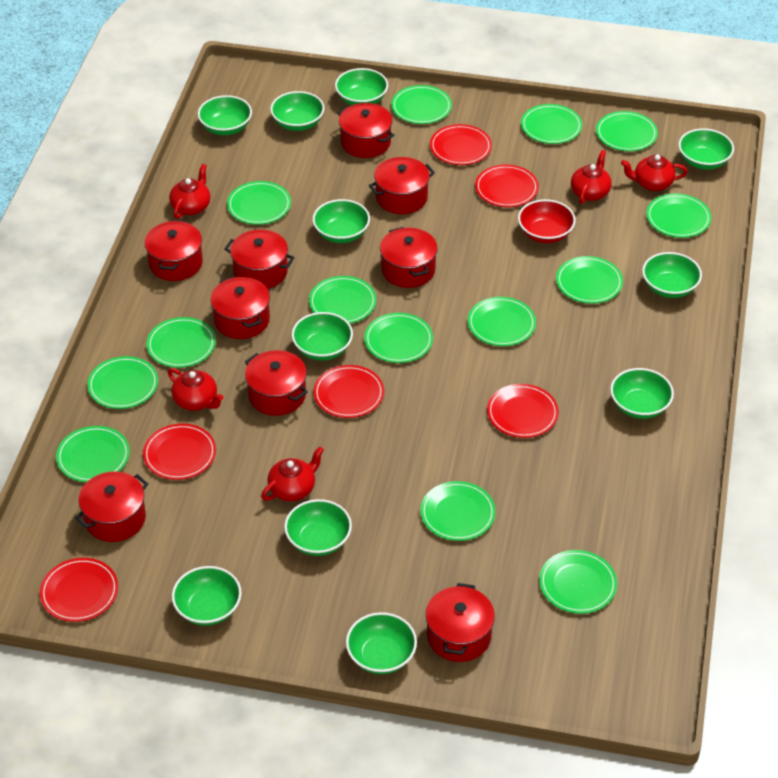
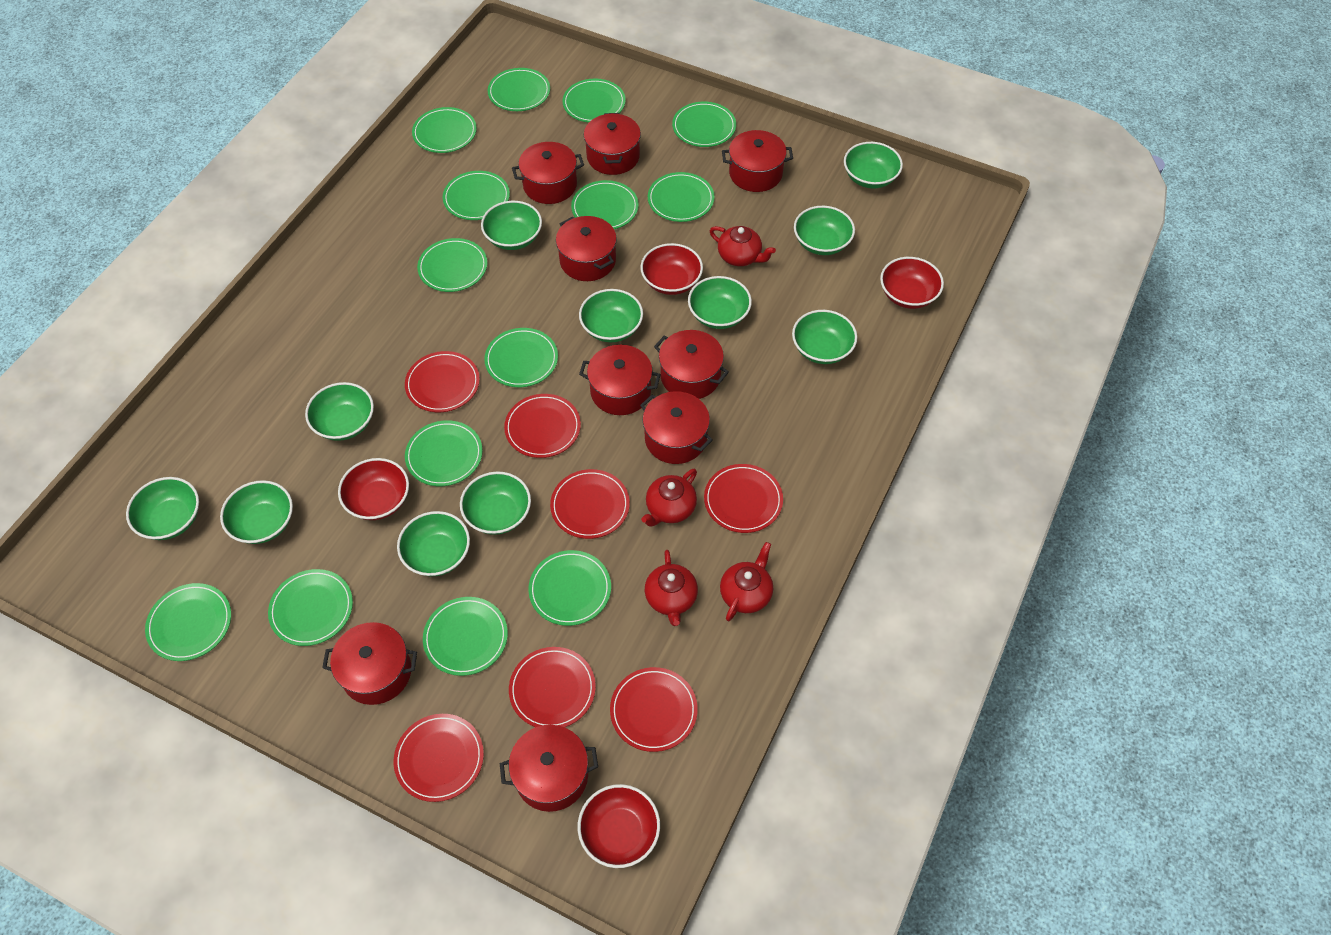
red bowl: 1 -> 4
red plate: 6 -> 7
red teapot: 5 -> 4

